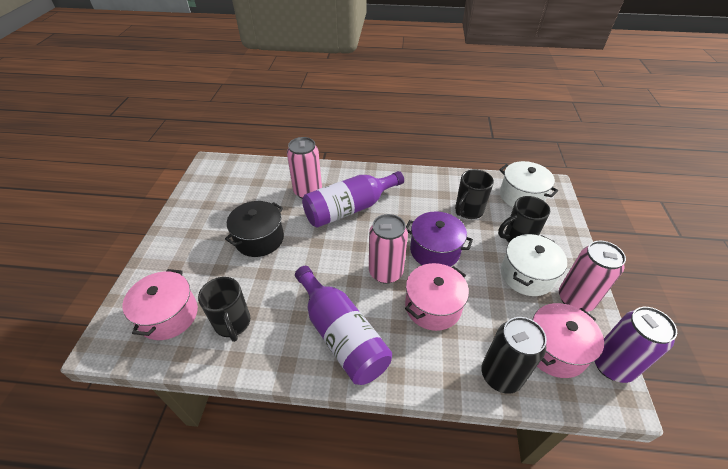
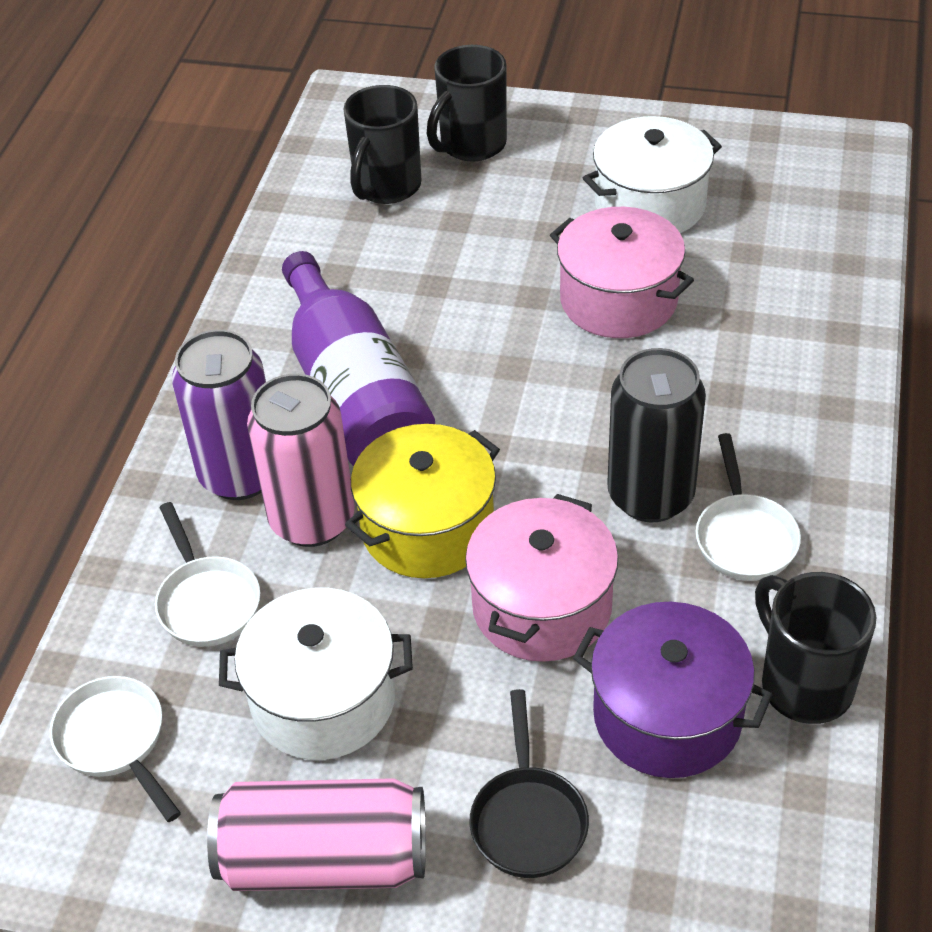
black pan: 0 -> 1
black pot: 1 -> 0
pink can: 3 -> 2
pink pot: 3 -> 2
purple bottle: 2 -> 1
white pan: 0 -> 3
yellow pot: 0 -> 1

